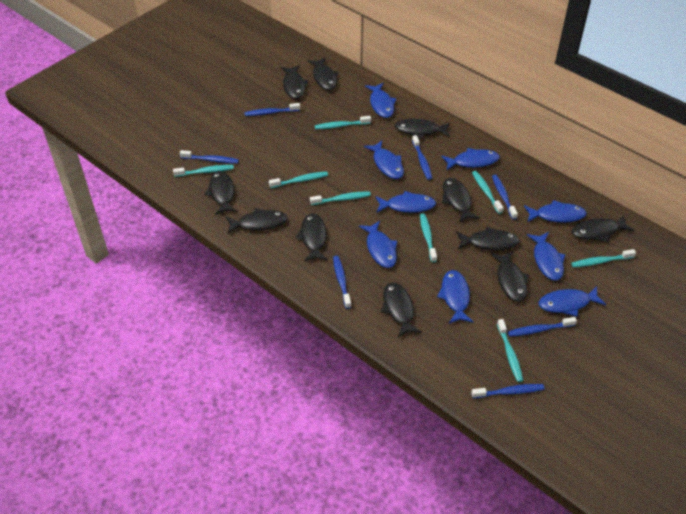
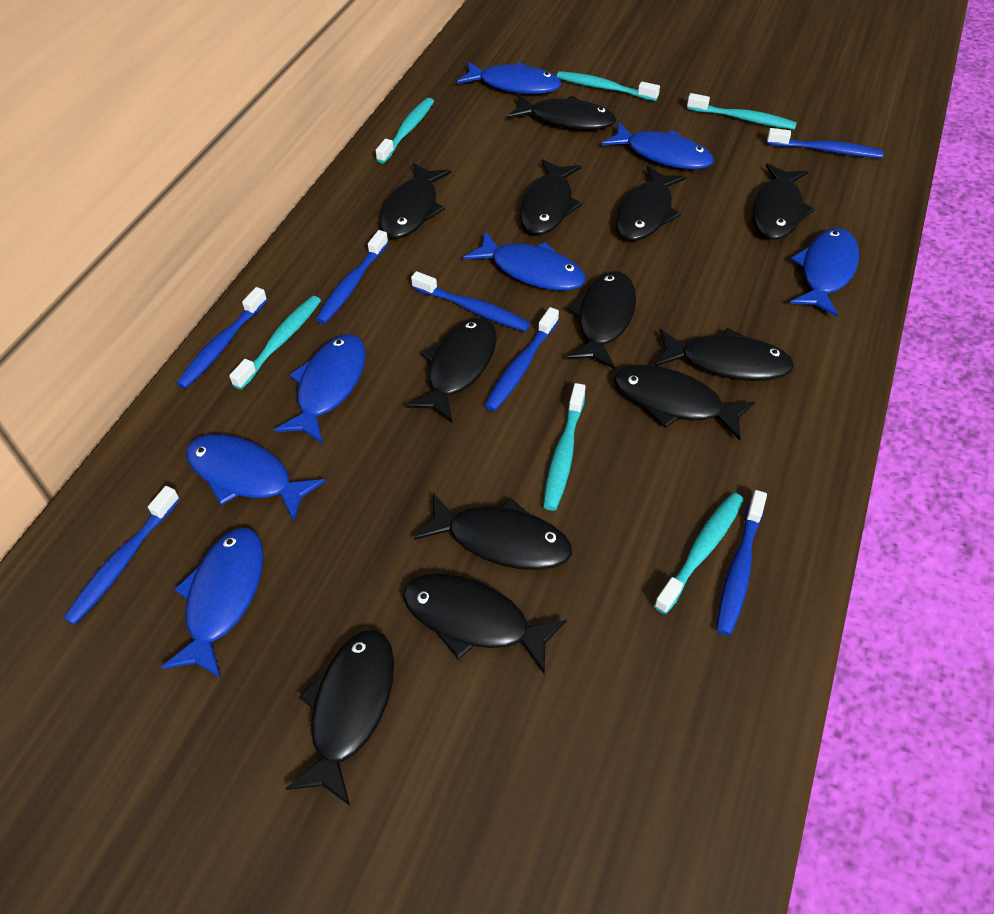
black fish: 11 -> 12
blue fish: 9 -> 7
turquoise toothbrush: 8 -> 6

